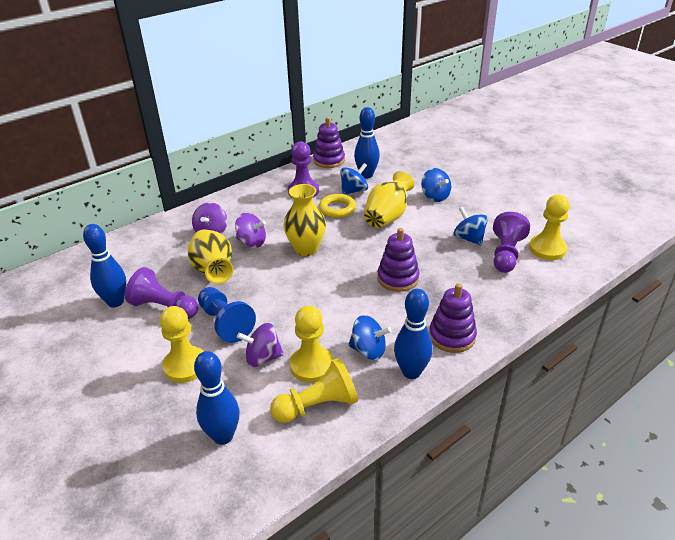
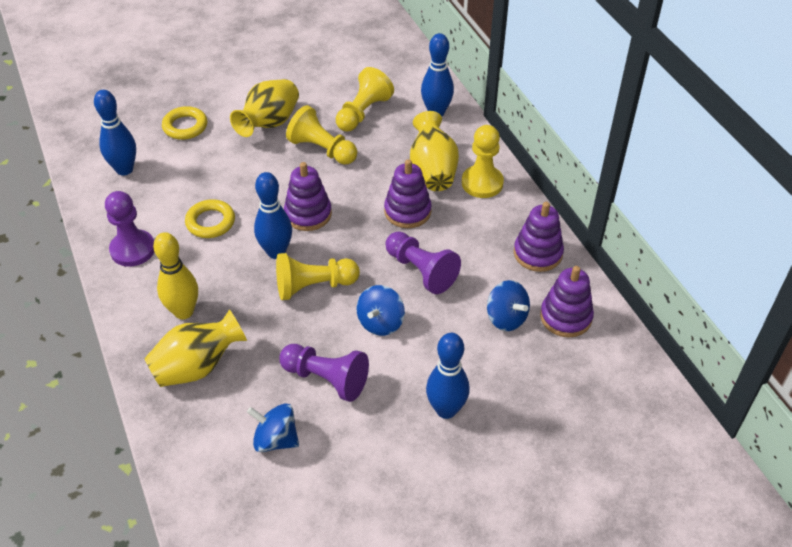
blue pawn: 1 -> 0
blue spinning top: 4 -> 3
purple spinning top: 3 -> 0
purple stacking toy: 3 -> 4
yellow bowling pin: 0 -> 1
yellow ring: 1 -> 2

